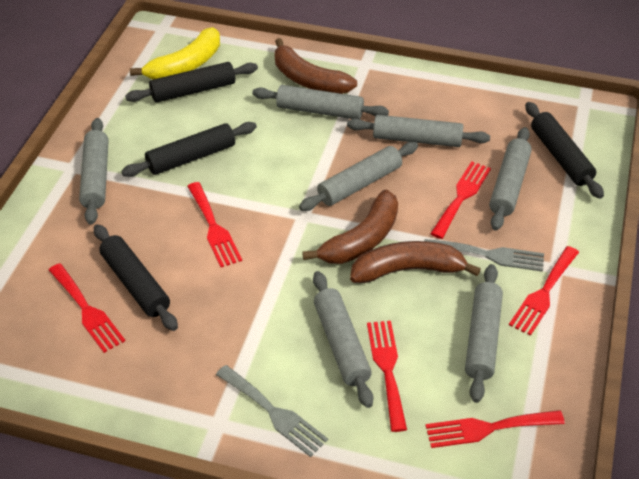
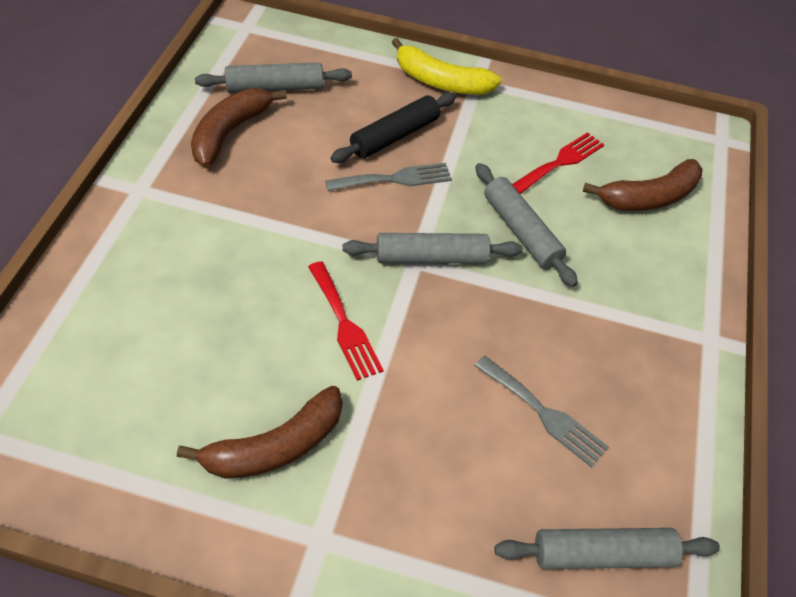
black rolling pin: 4 -> 1
grey rolling pin: 7 -> 4
red fork: 6 -> 2

